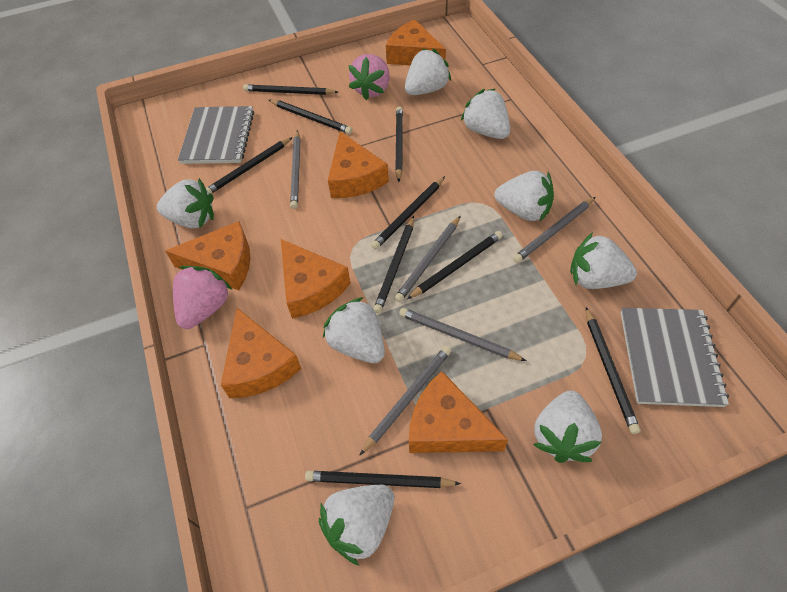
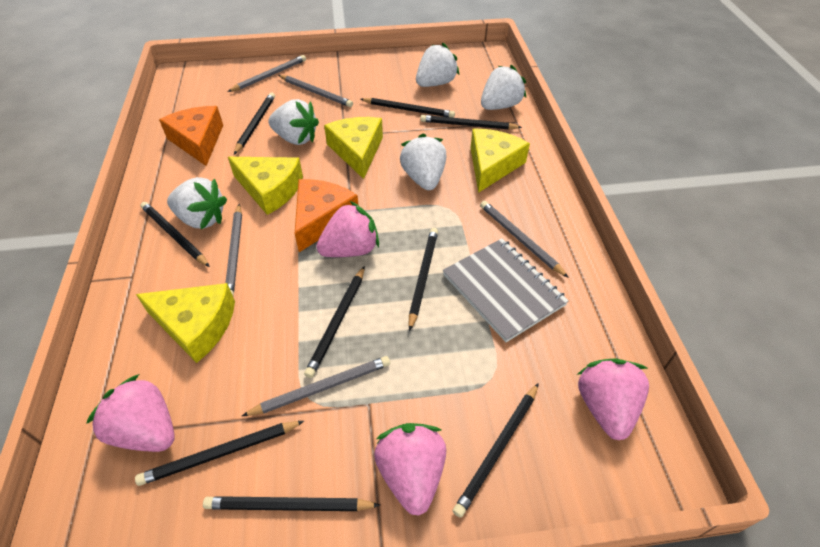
grey notebook: 2 -> 1
orange cheese: 6 -> 2
pink strawberry: 2 -> 4
white strawberry: 8 -> 5
yellow cheese: 0 -> 4

